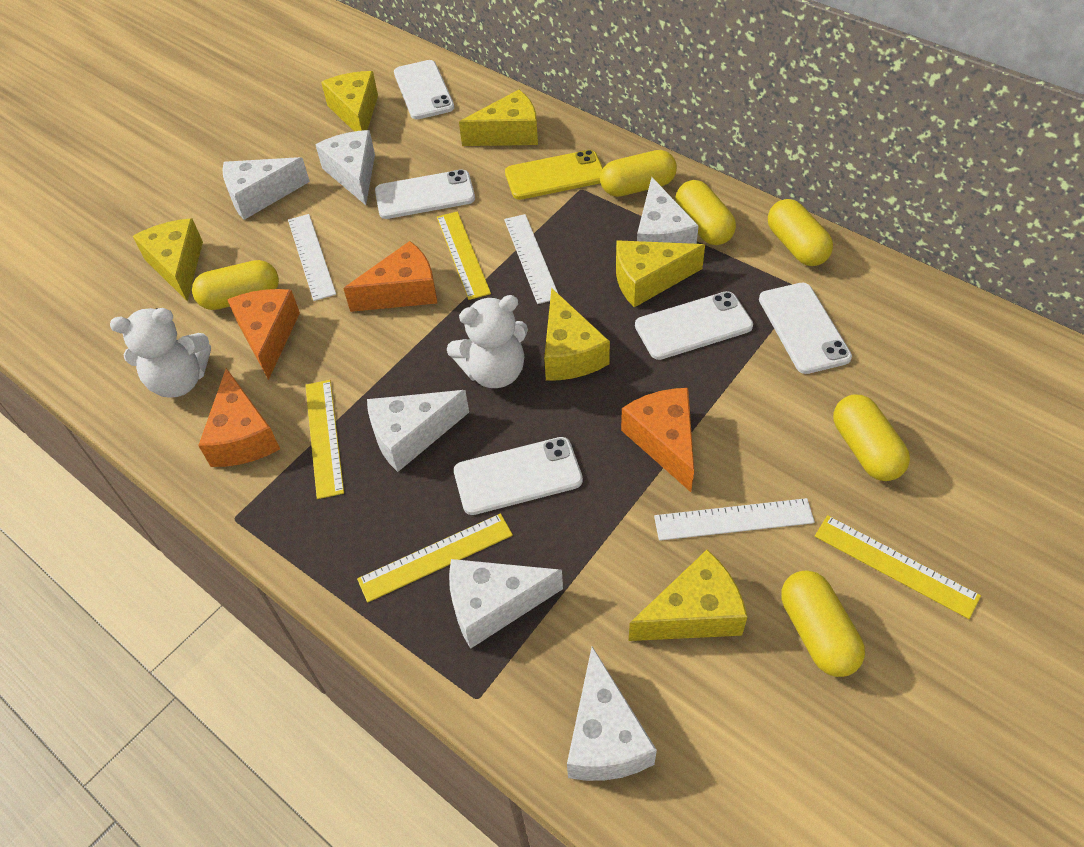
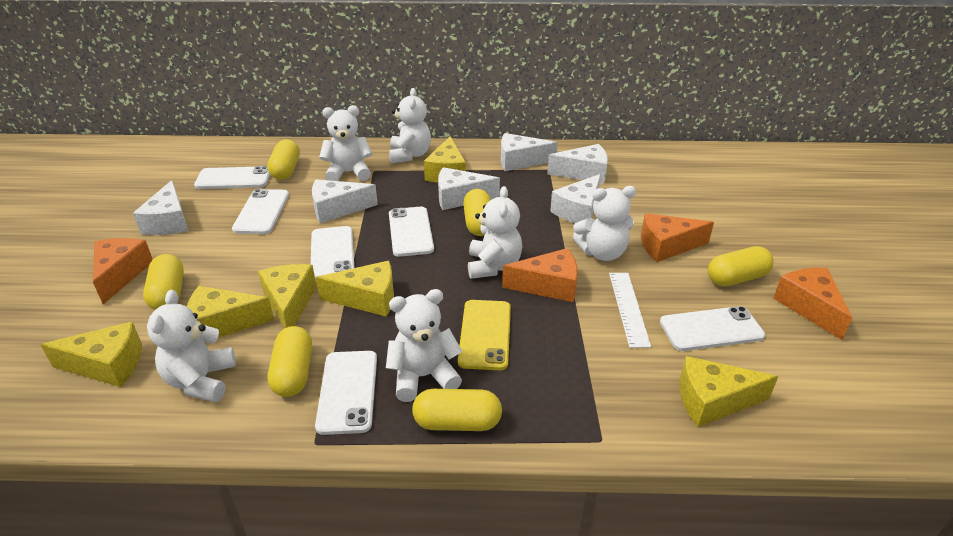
white phone: 5 -> 6
white ruler: 3 -> 1
white teddy bear: 2 -> 6
yellow ruler: 4 -> 0

